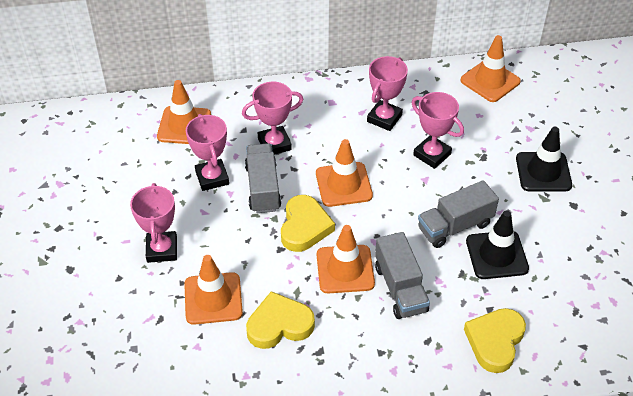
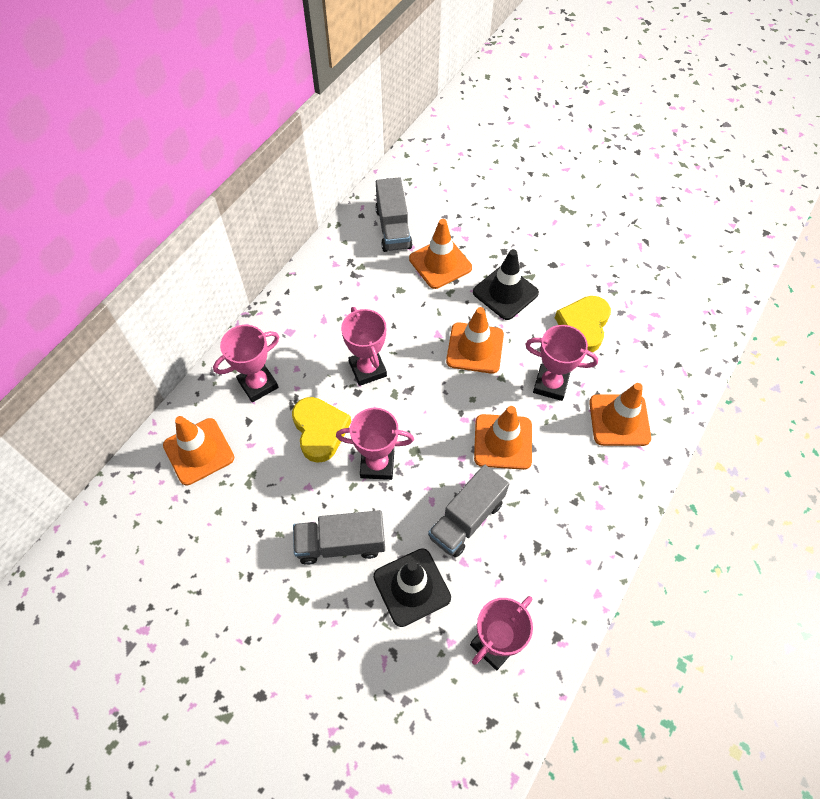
yellow heart: 3 -> 2

